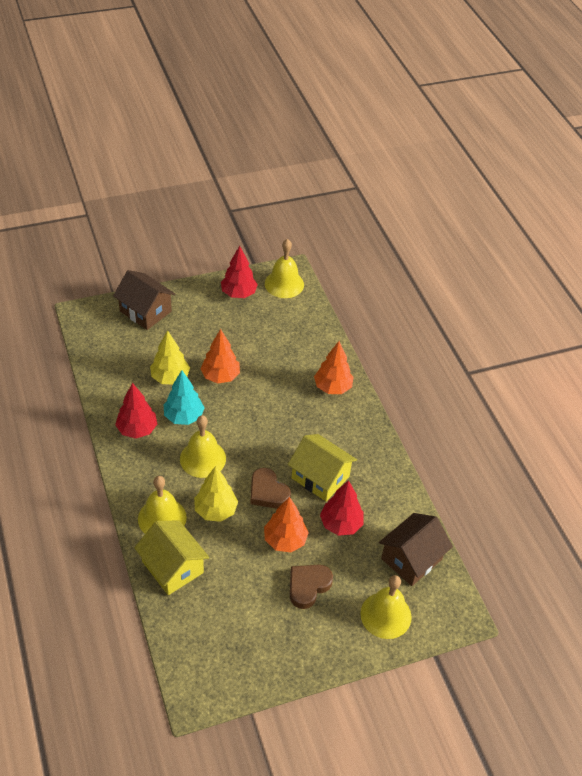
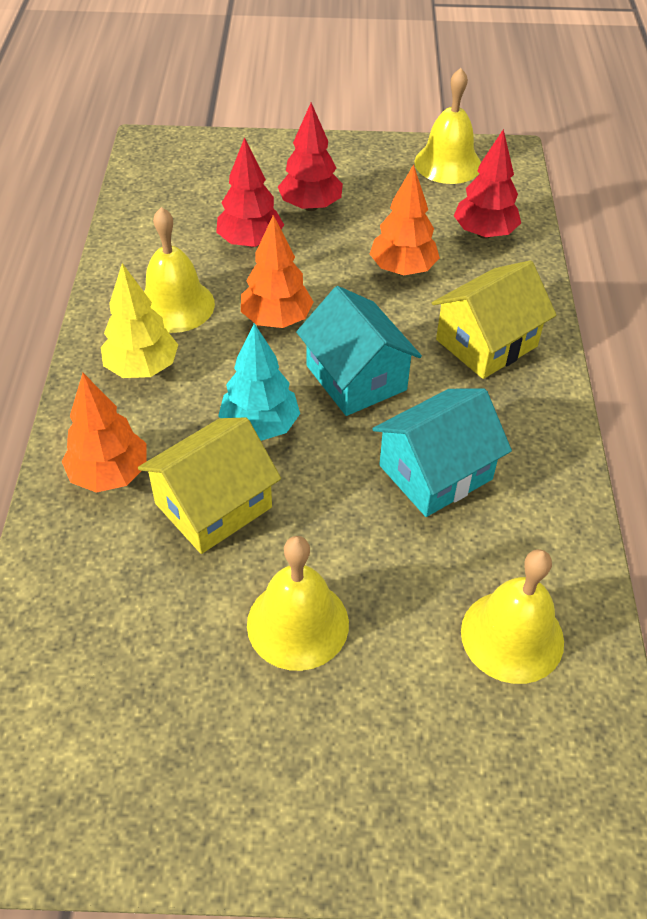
brown heart: 2 -> 0
brown house: 2 -> 0
turquoise house: 0 -> 2
yellow tree: 2 -> 1

